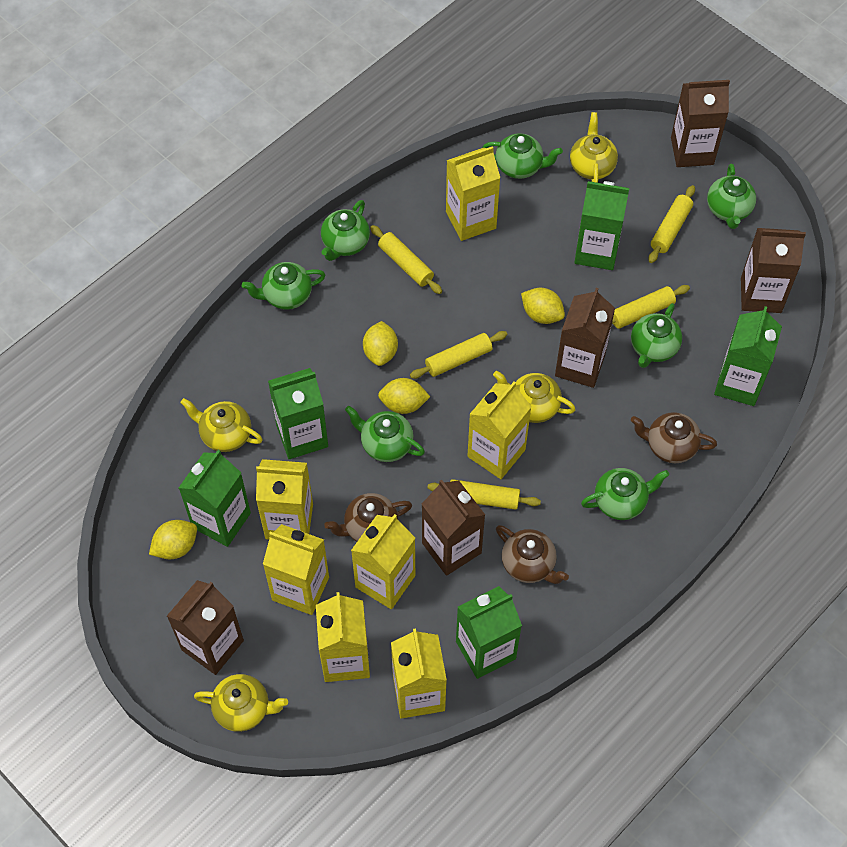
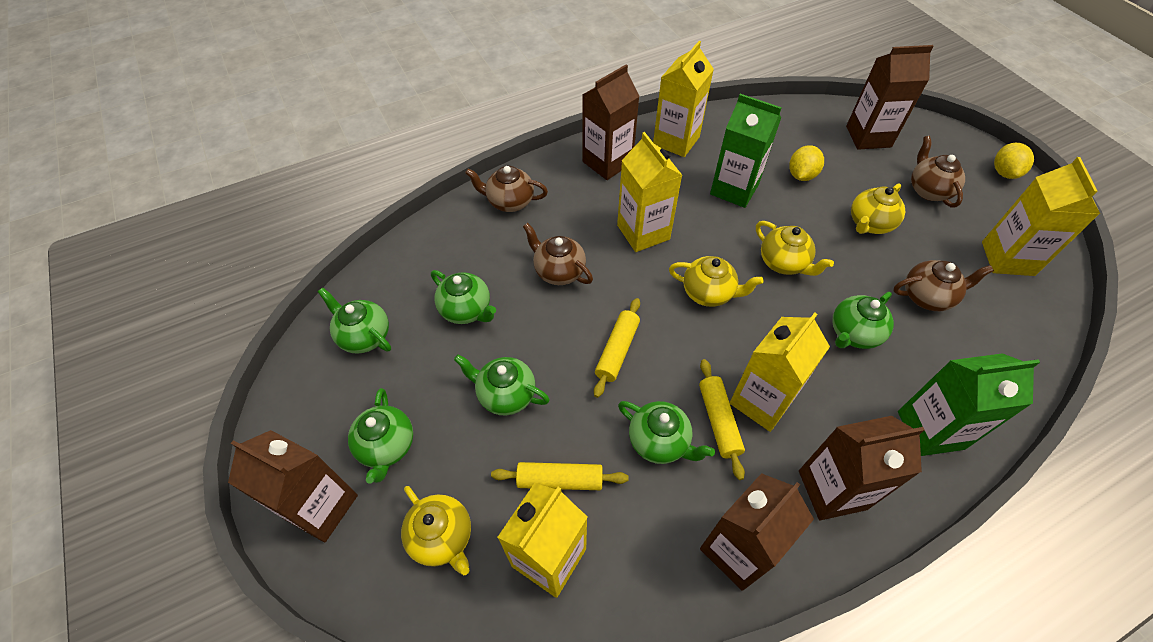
brown teapot: 3 -> 4
green carton: 5 -> 2
green teapot: 7 -> 6
yellow carton: 7 -> 5
yellow lemon: 4 -> 2
yellow rolling pin: 5 -> 3

